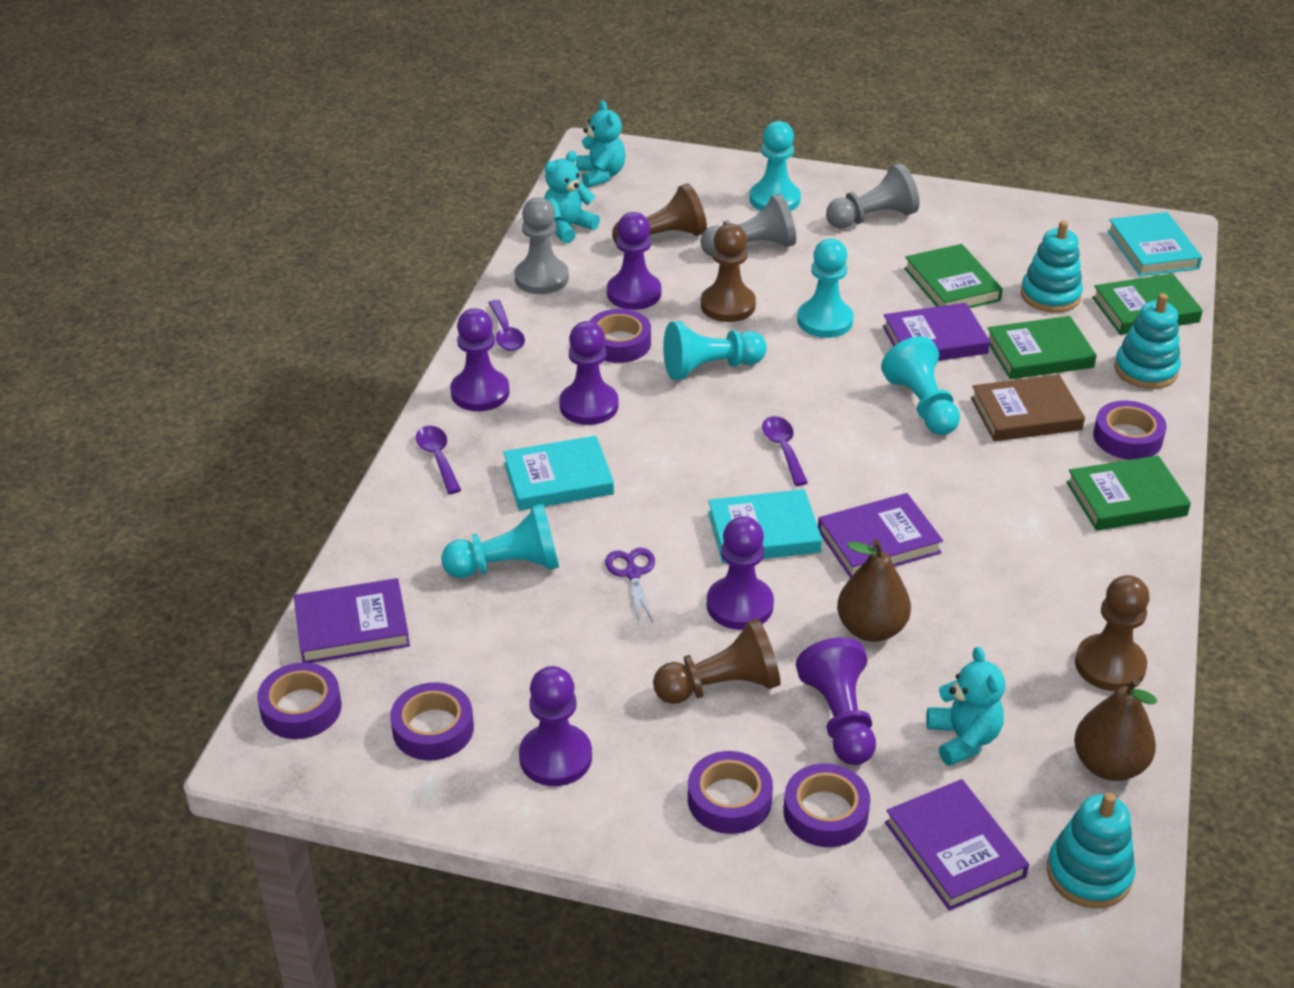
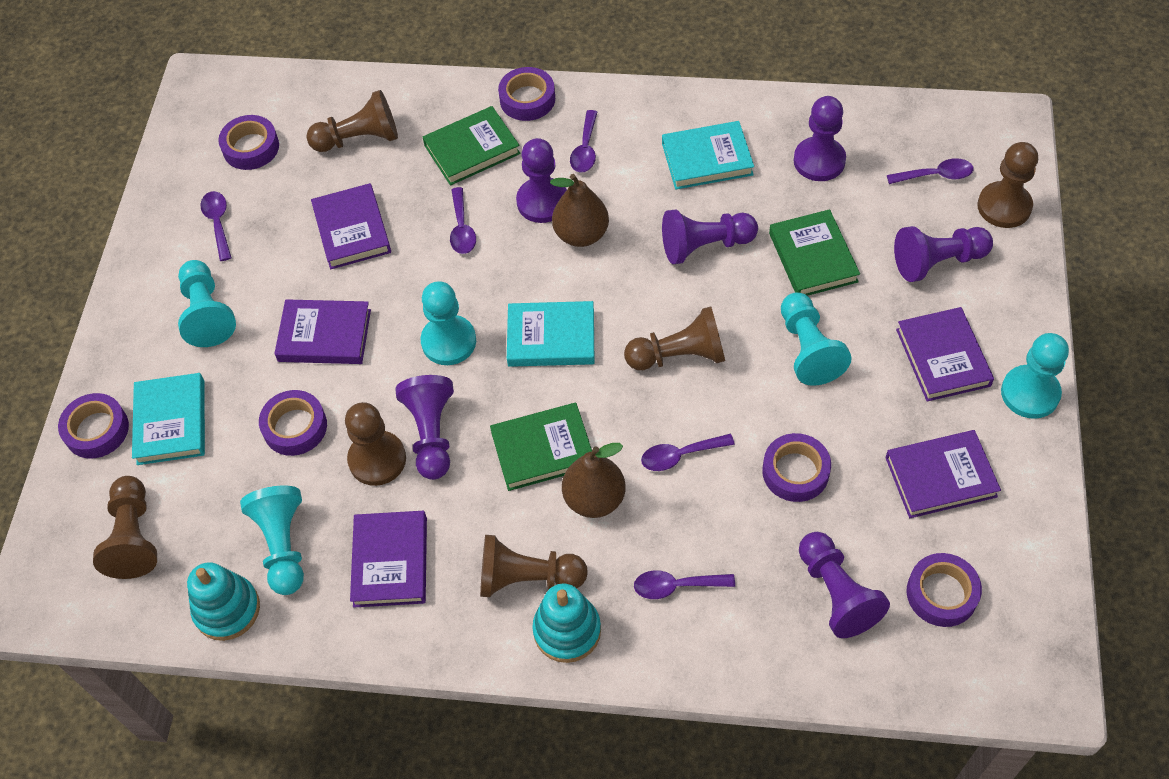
brown book: 1 -> 0
brown pawn: 4 -> 6
green book: 4 -> 3
grey pawn: 3 -> 0
purple book: 4 -> 5
purple scissors: 1 -> 0
purple spoon: 3 -> 6
turquoise stacking toy: 3 -> 2
turquoise teddy bear: 3 -> 0

